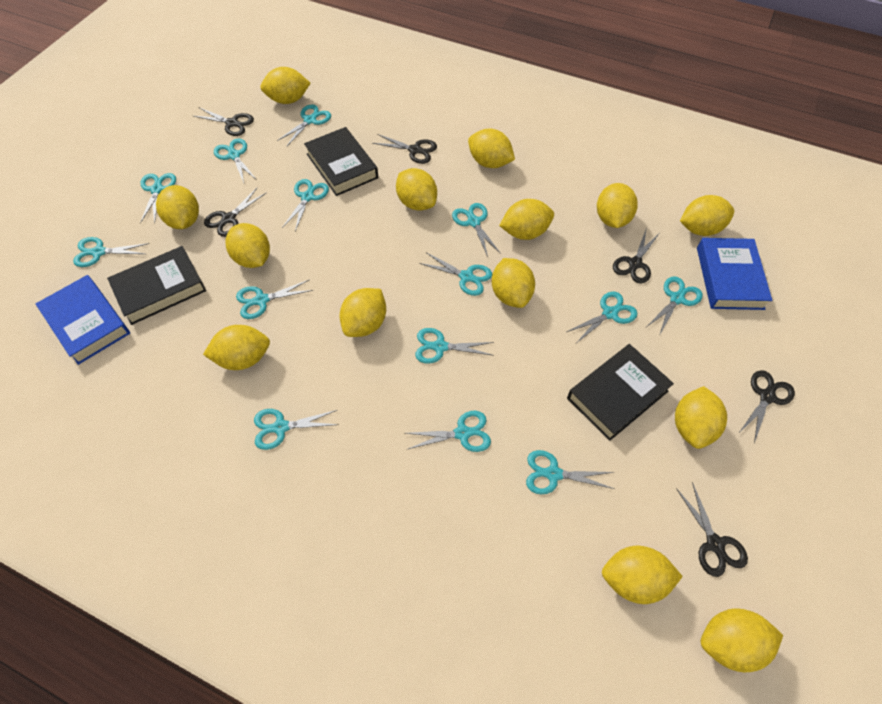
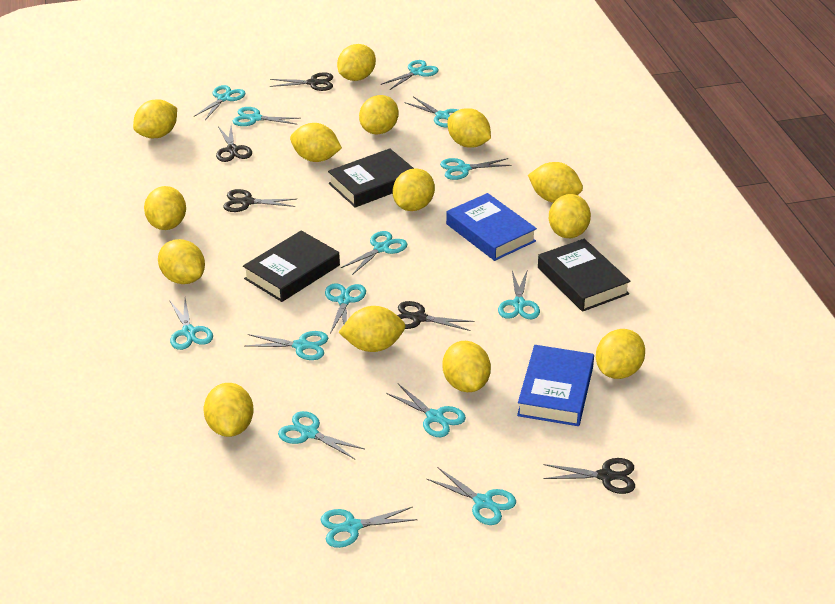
black scissors: 6 -> 5

